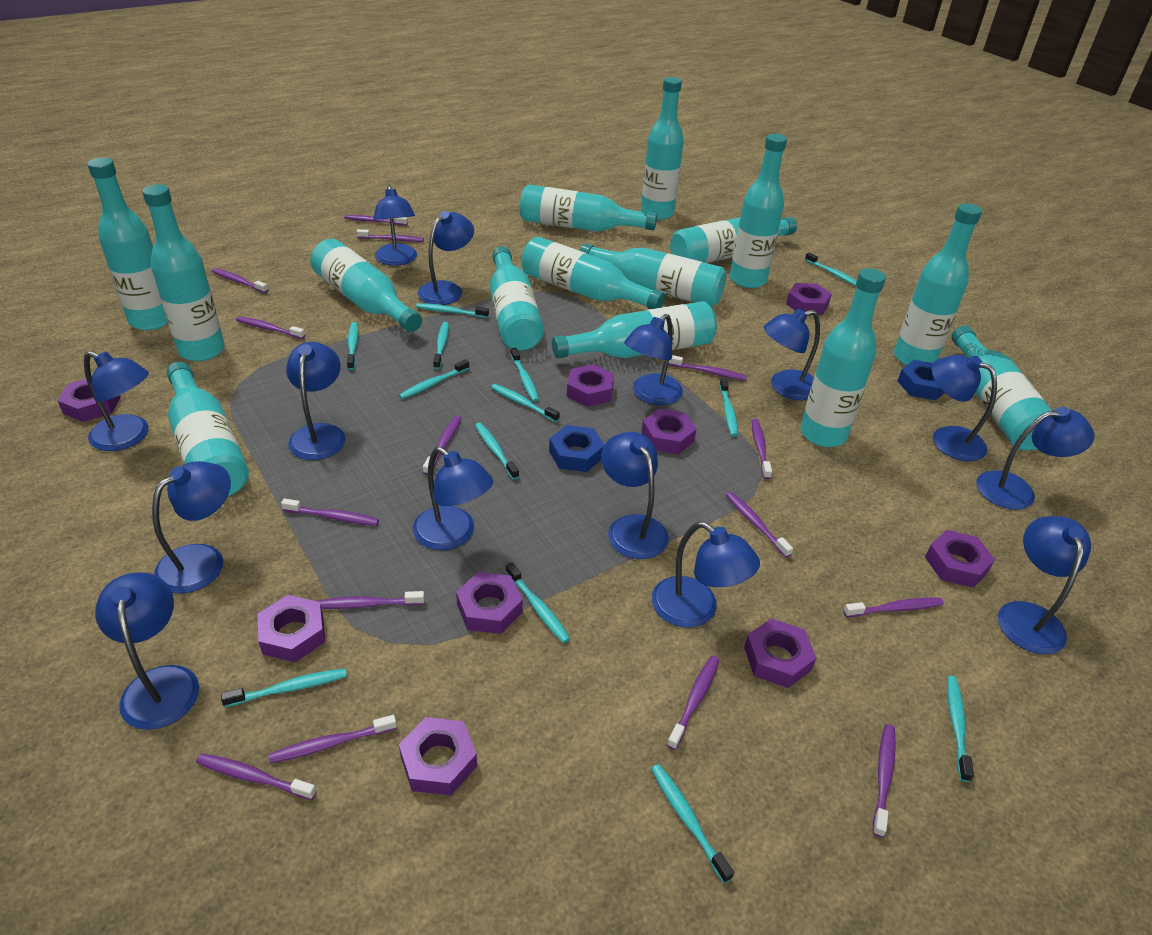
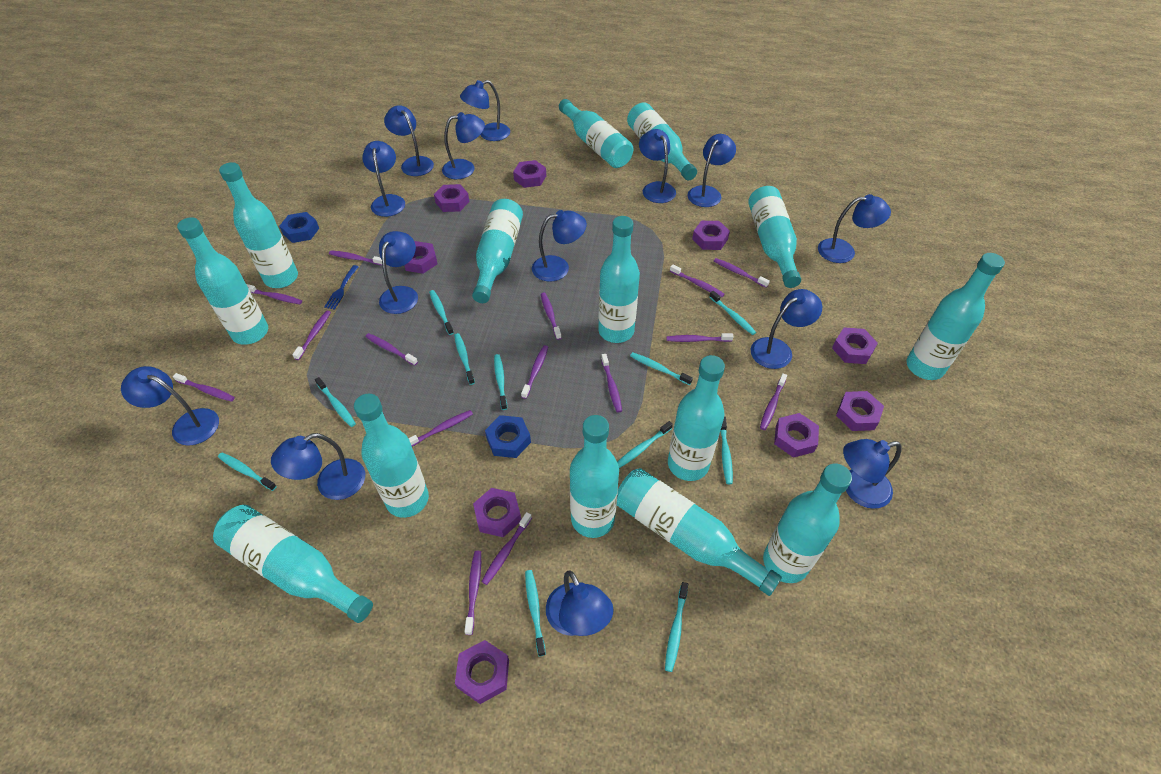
blue fork: 0 -> 1
turquoise bottle: 15 -> 14
turquoise toothbrush: 13 -> 11

